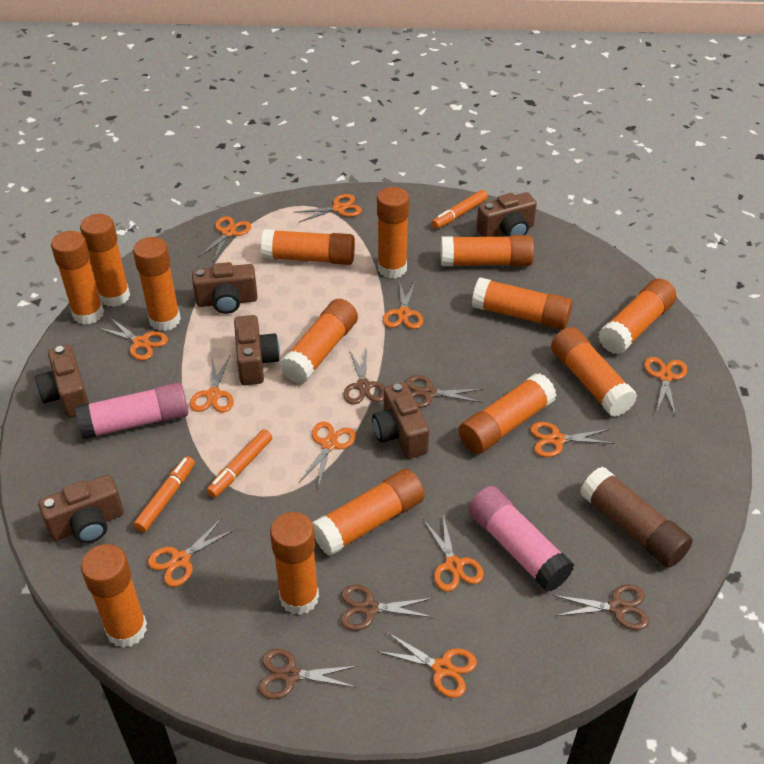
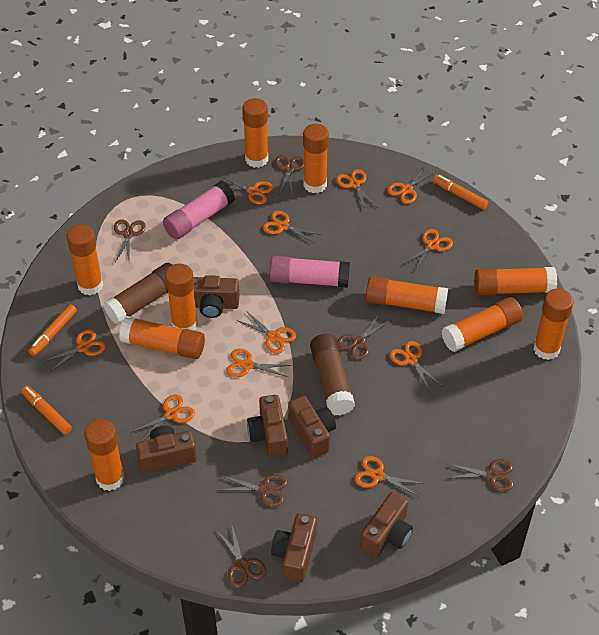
brown glue stick: 1 -> 2
brown scissors: 5 -> 6
orange glue stick: 14 -> 10

